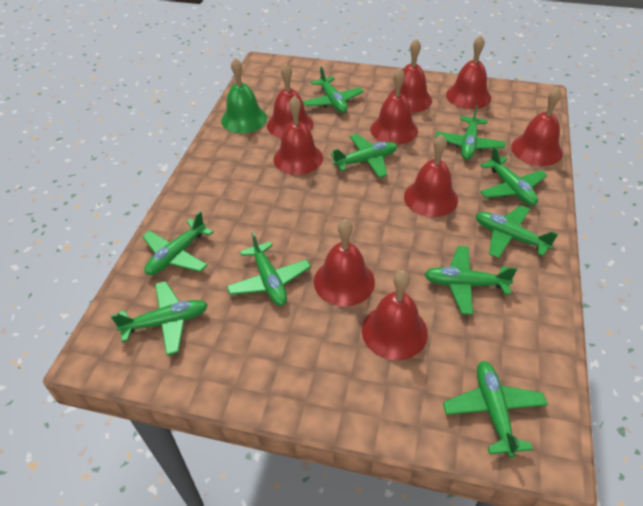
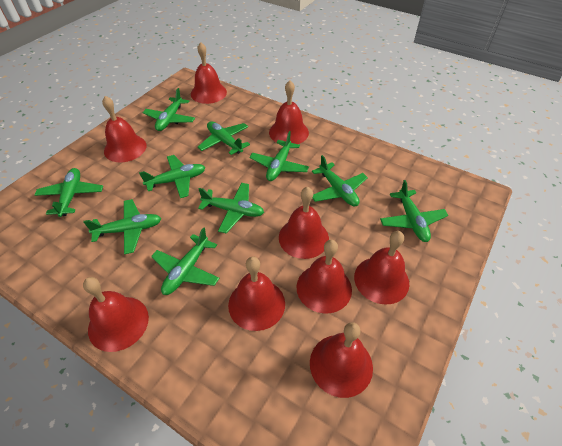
green bell: 1 -> 0

